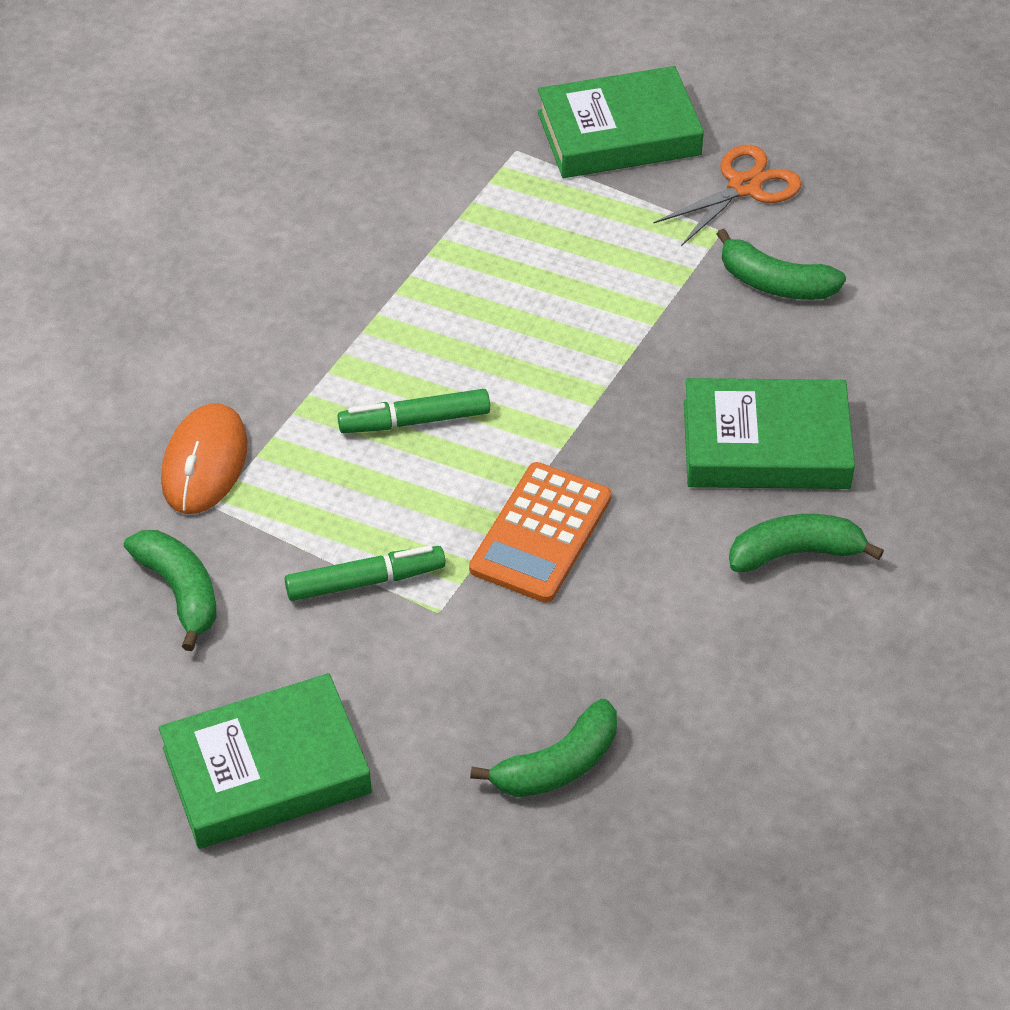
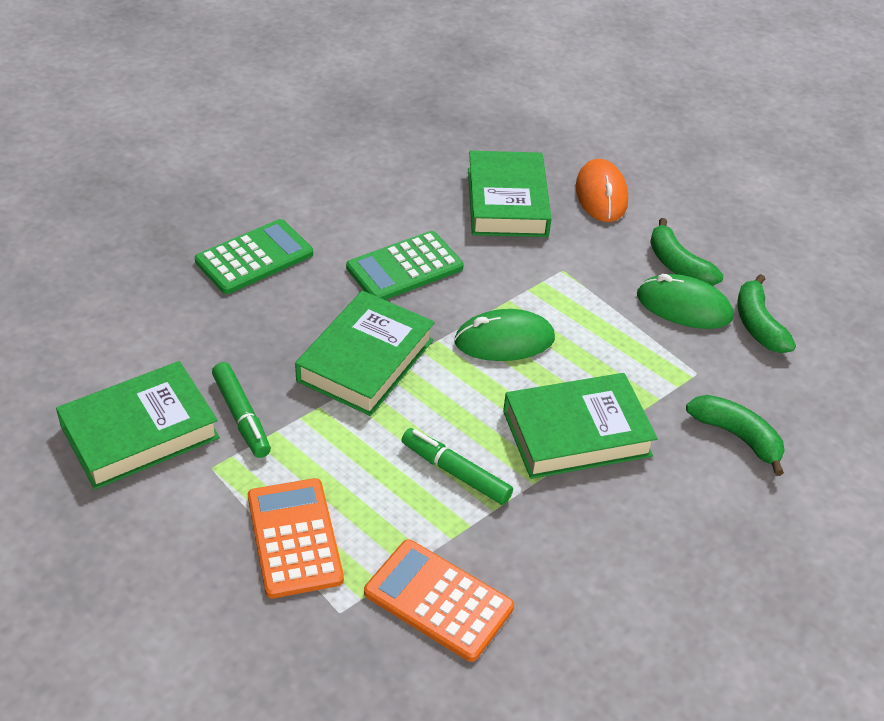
green banana: 4 -> 3
green book: 3 -> 4
green calculator: 0 -> 2
green mouse: 0 -> 2
orange calculator: 1 -> 2
orange scissors: 1 -> 0

